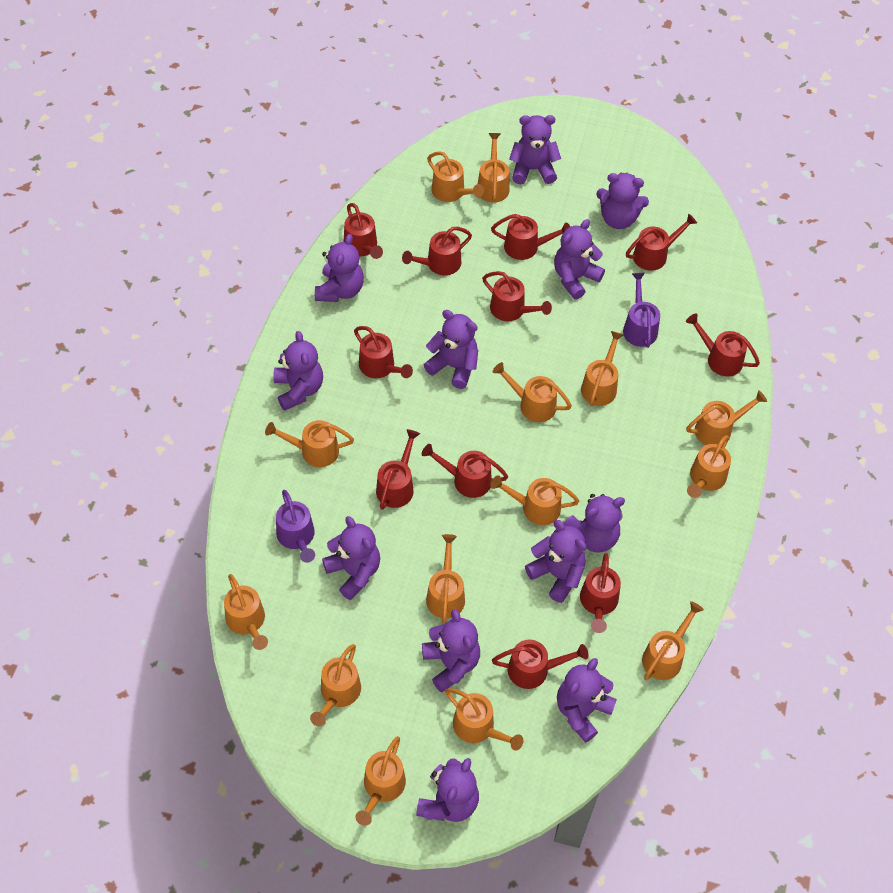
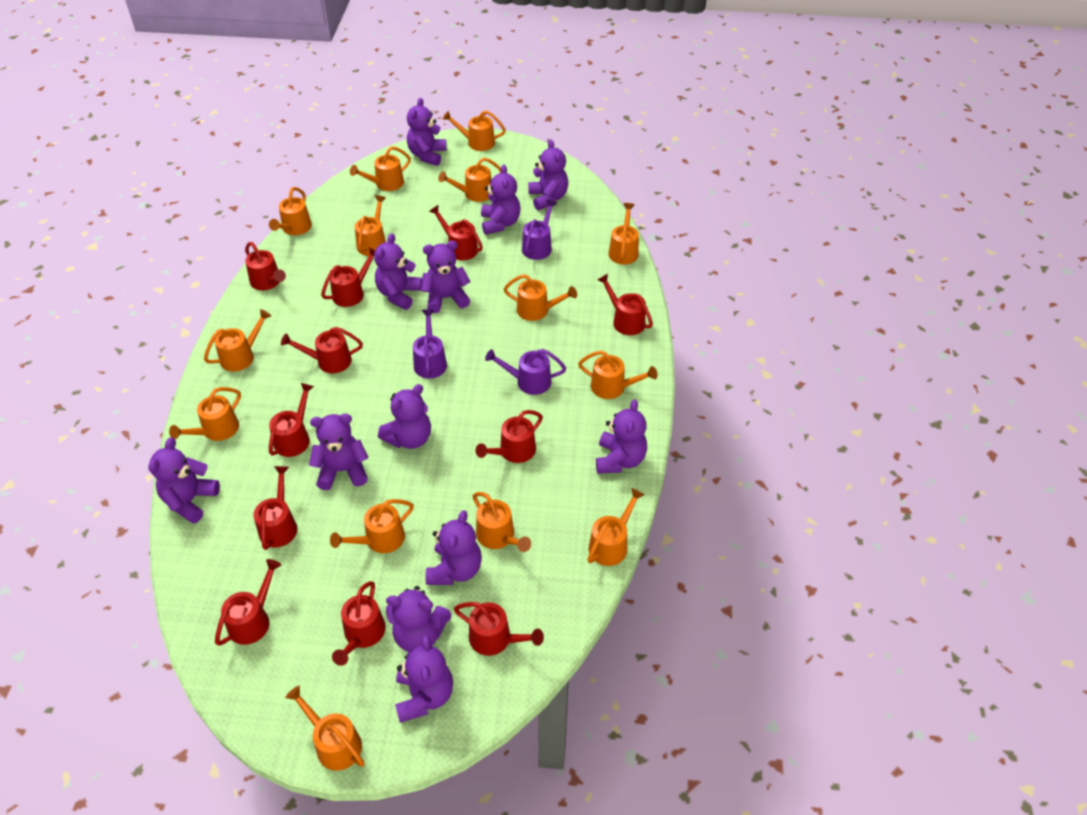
purple watering can: 2 -> 3

